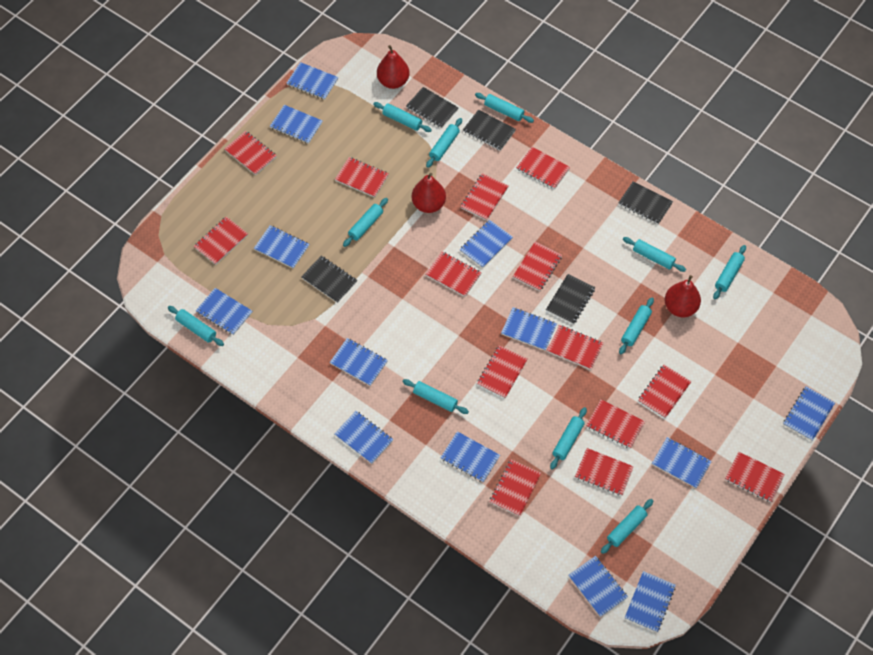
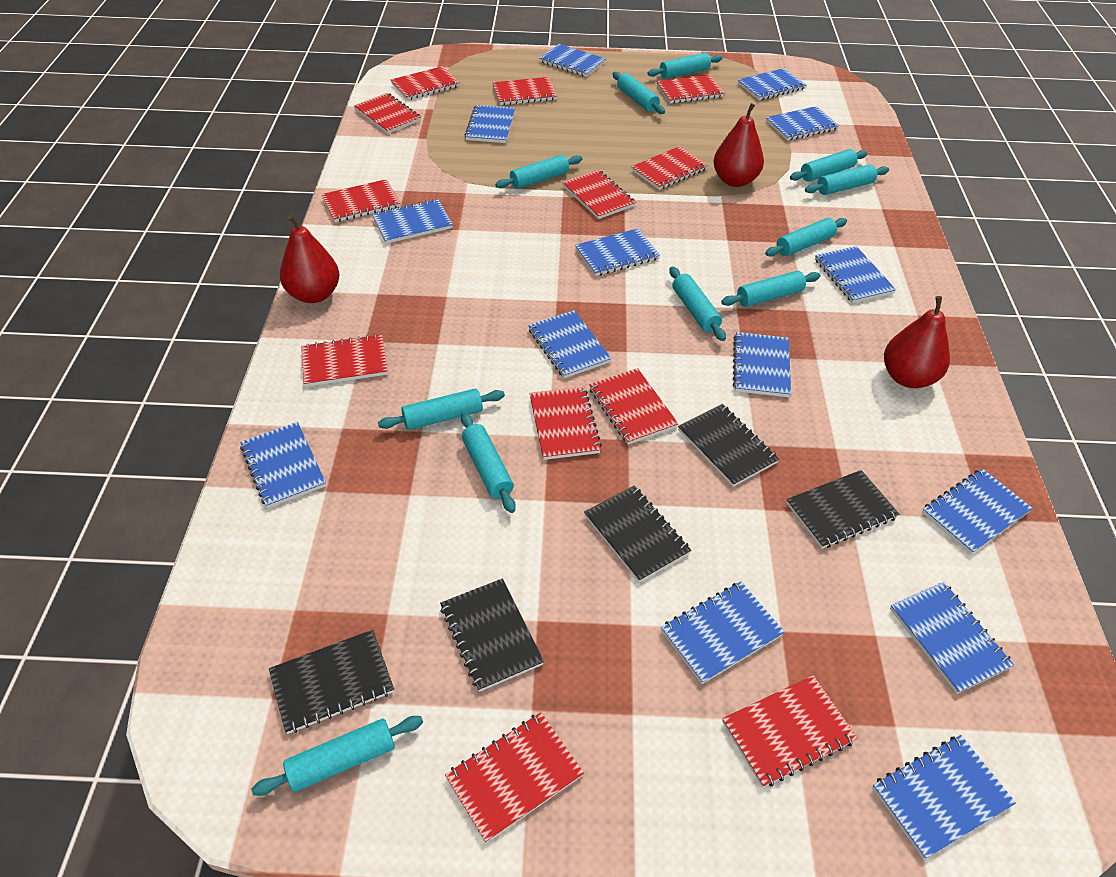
blue notebook: 13 -> 14
red notebook: 14 -> 12

